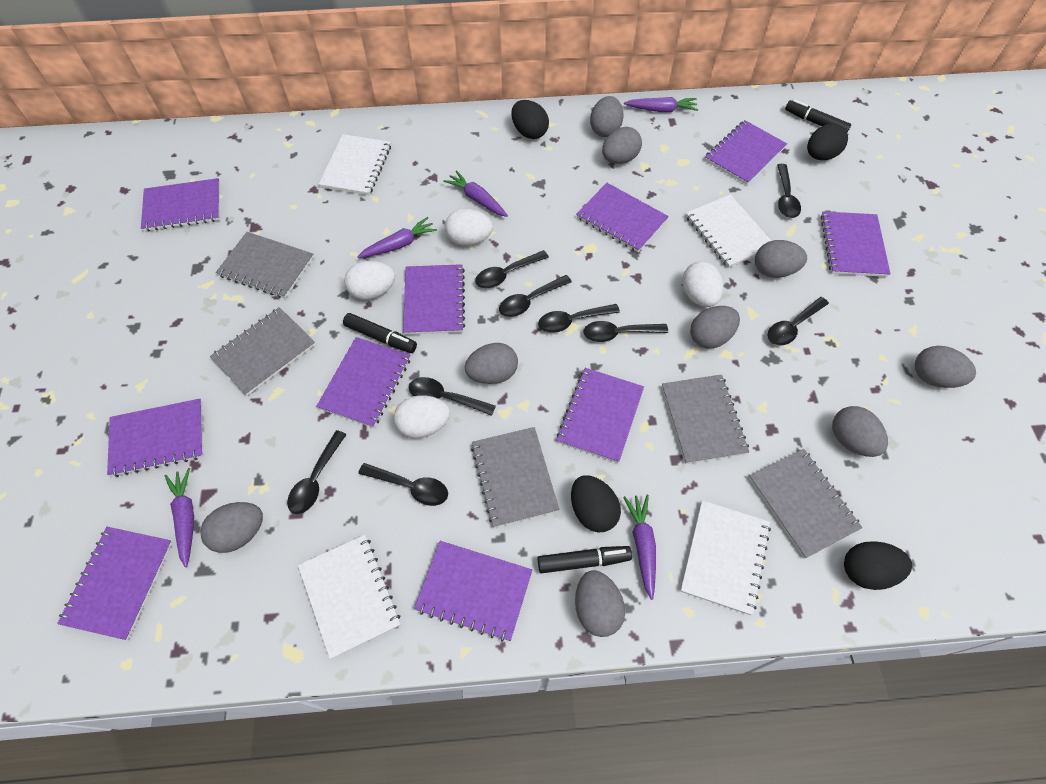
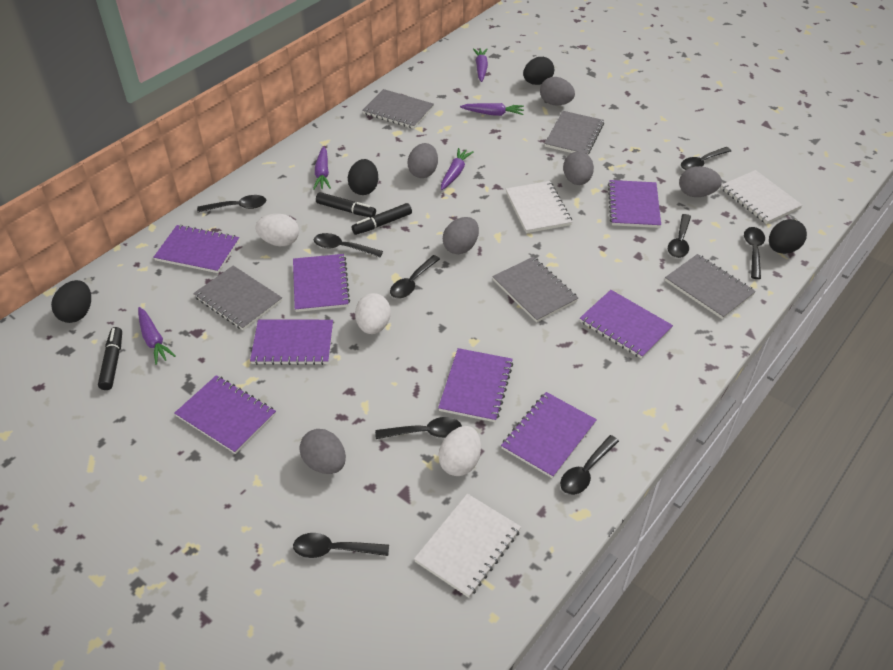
grey egg: 9 -> 6
purple notebook: 10 -> 8
white egg: 4 -> 3
white notebook: 4 -> 3

